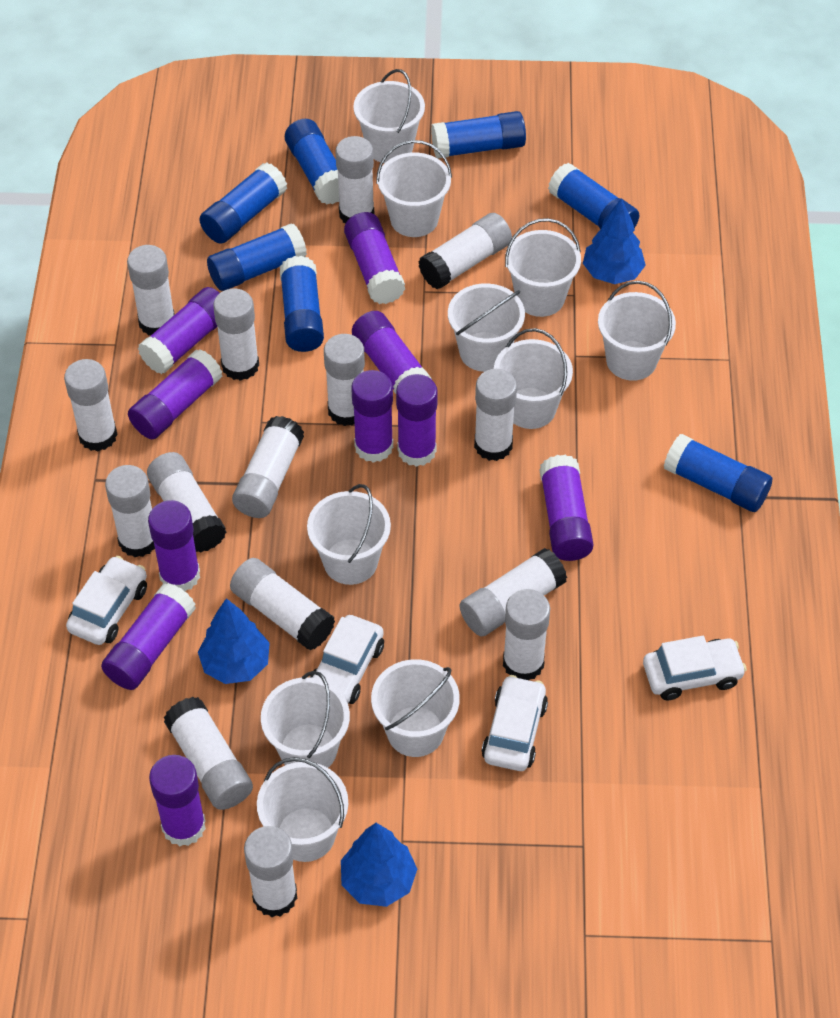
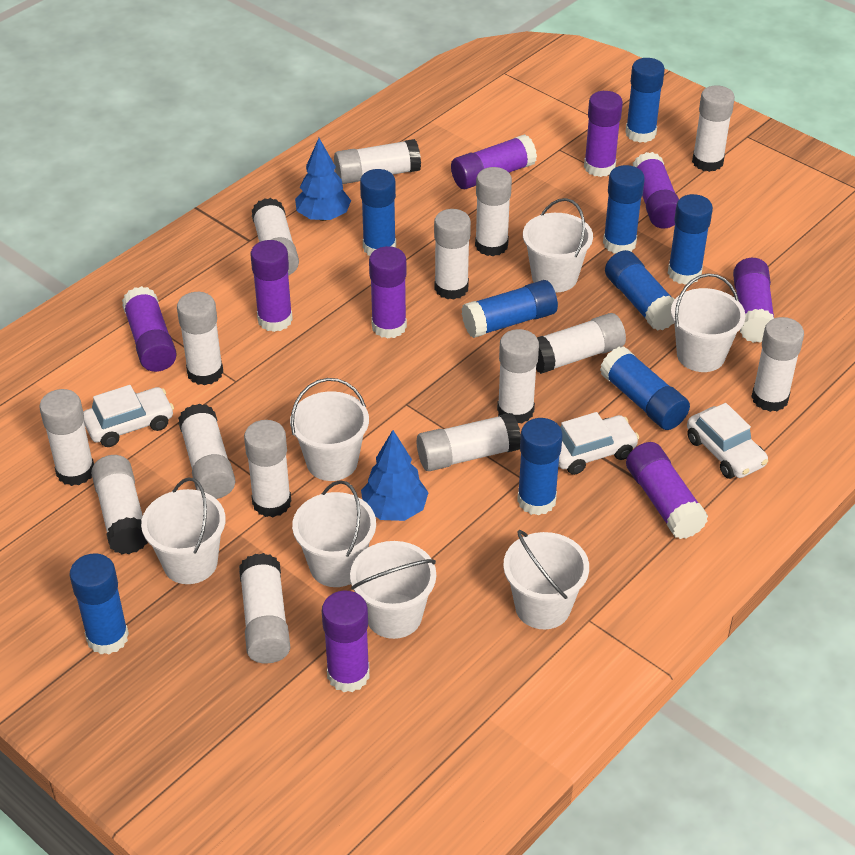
blue glue stick: 7 -> 9
blue tree: 3 -> 2
purple glue stick: 10 -> 9
white bucket: 10 -> 7
white car: 4 -> 3

